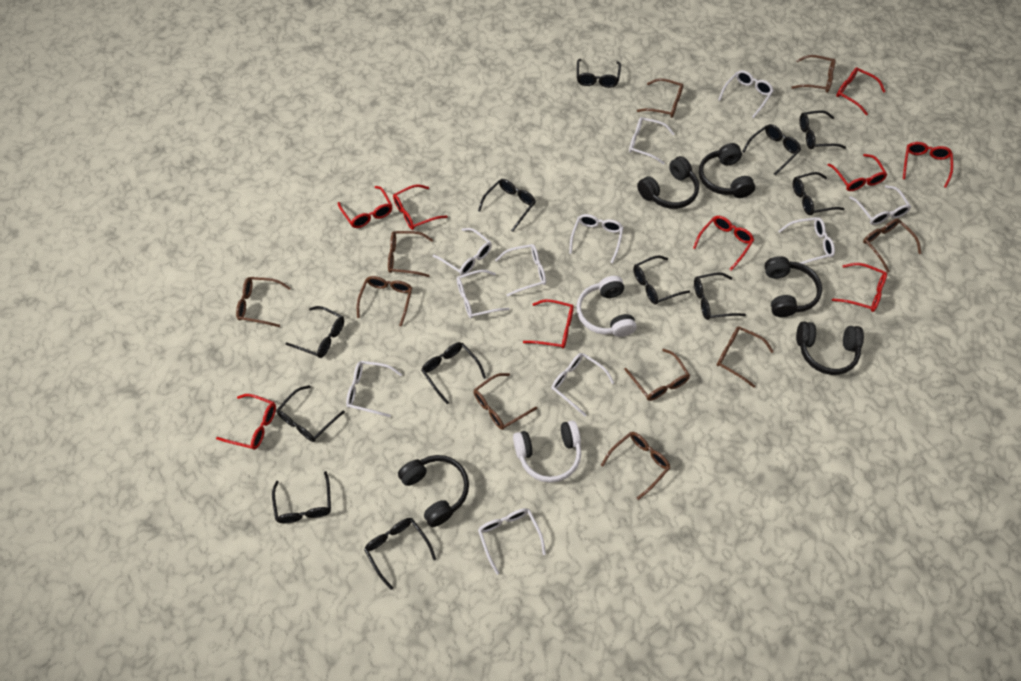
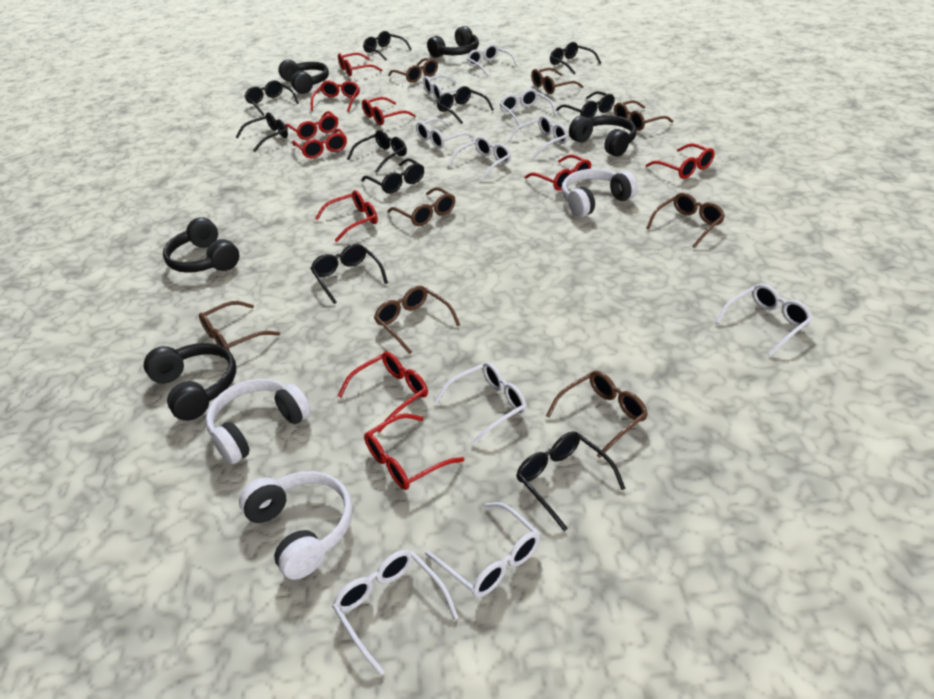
black glasses: 12 -> 10
brown glasses: 10 -> 8
red glasses: 9 -> 10
white glasses: 11 -> 10
white headphones: 2 -> 3

